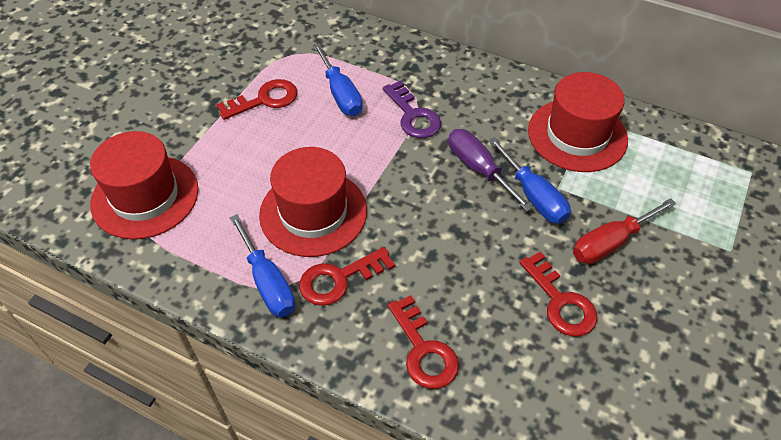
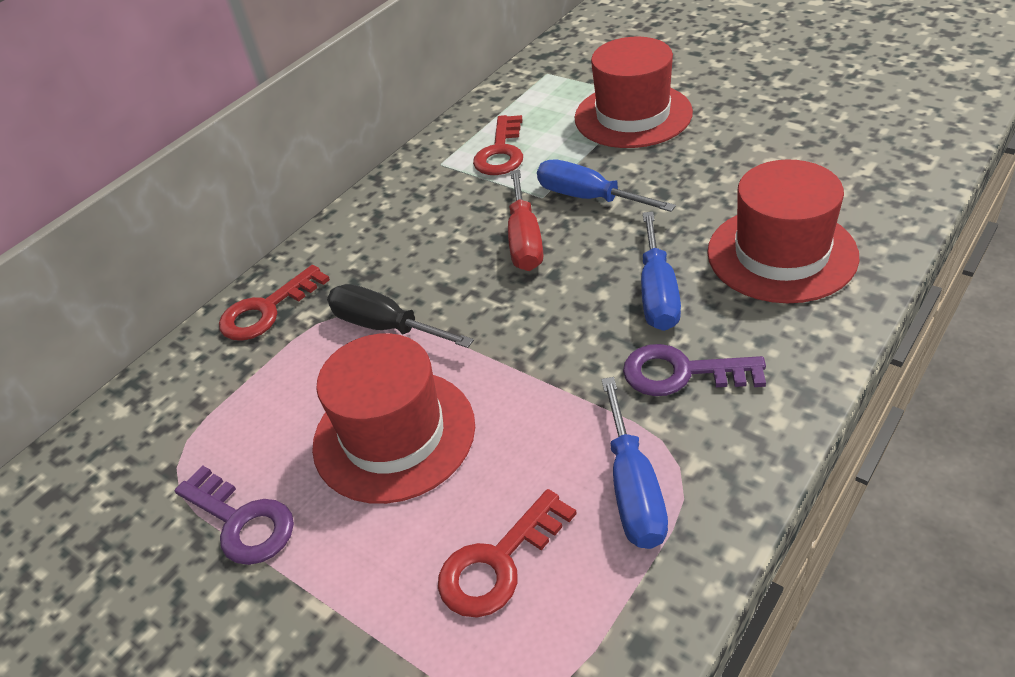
black screwdriver: 0 -> 1
purple key: 1 -> 2
purple screwdriver: 1 -> 0
red key: 4 -> 3

